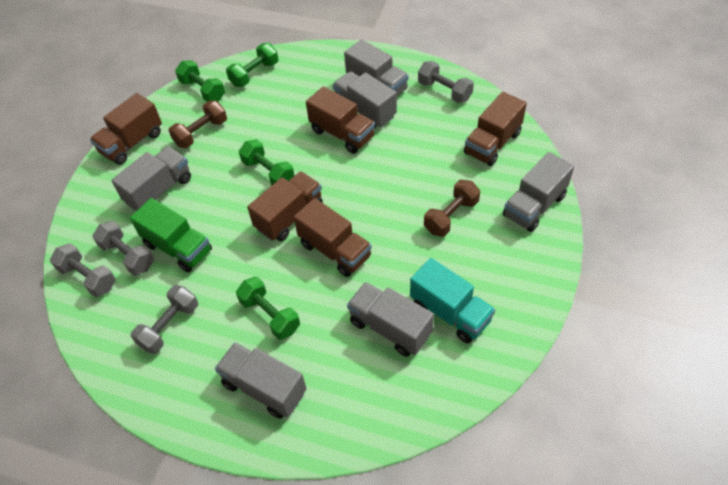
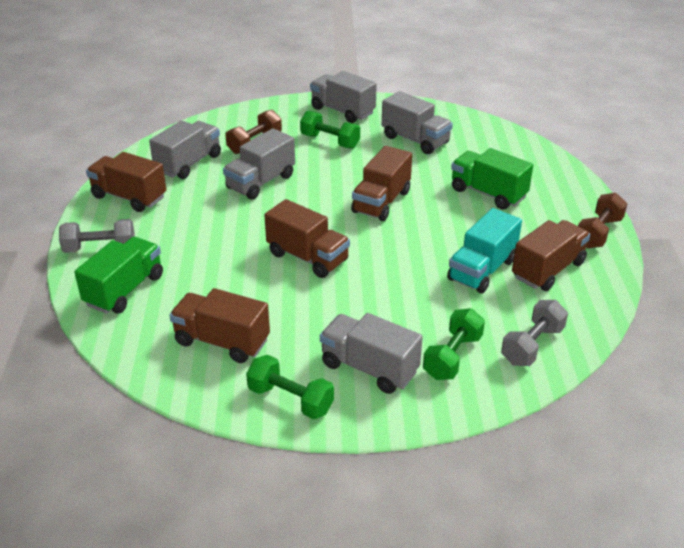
green dumbbell: 4 -> 3
green truck: 1 -> 2
grey dumbbell: 4 -> 2
grey truck: 6 -> 5

